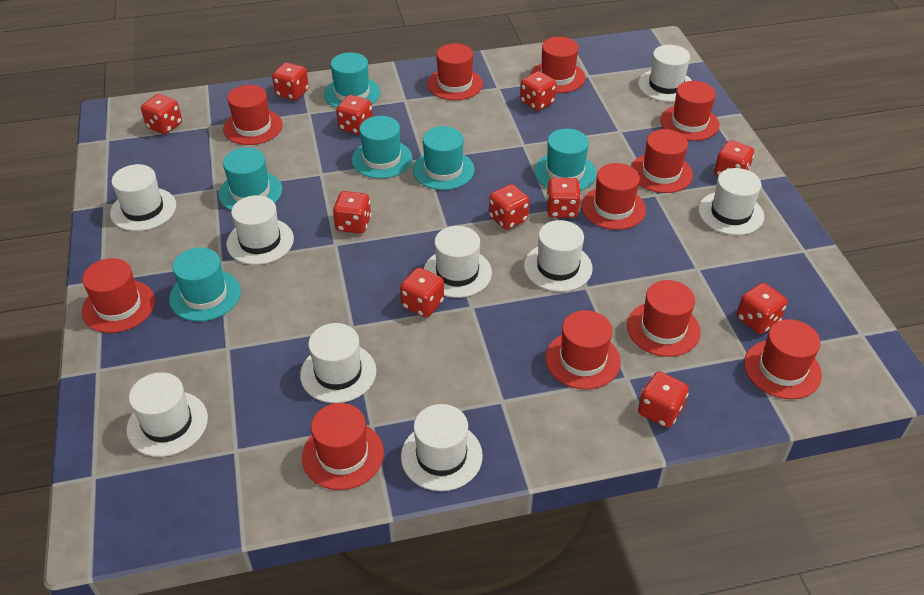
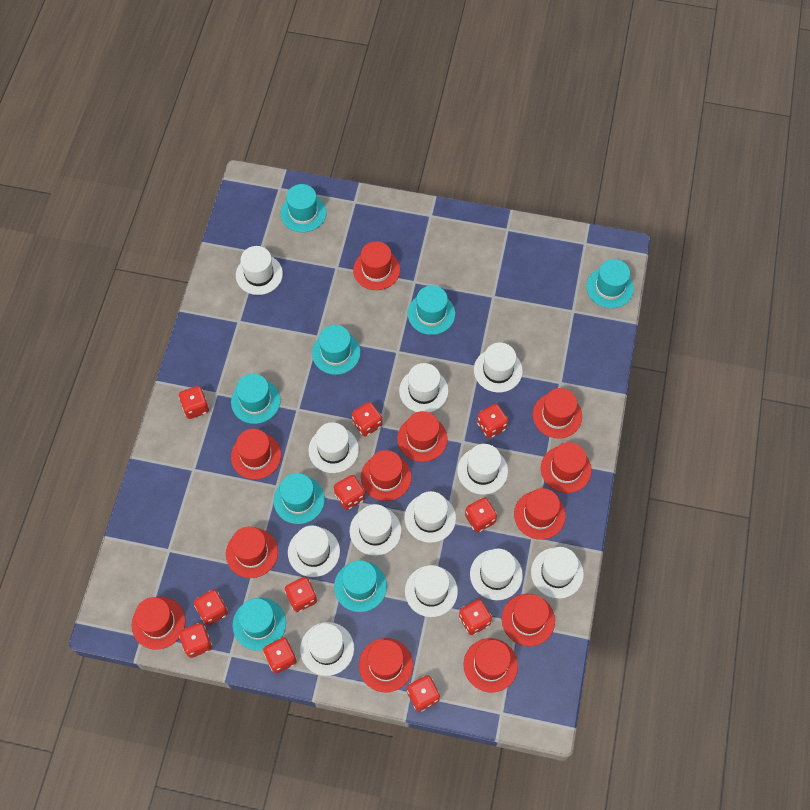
red hat: 11 -> 12
turquoise hat: 6 -> 8
white hat: 9 -> 12

